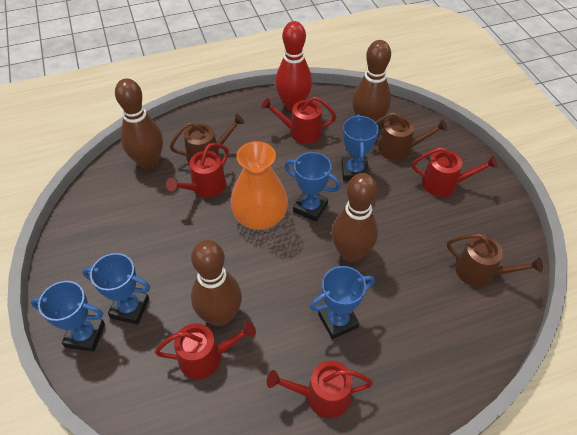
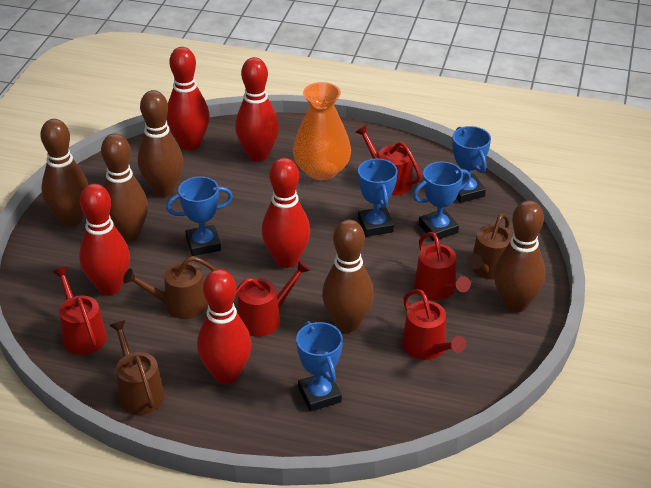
brown bowling pin: 4 -> 5
red bowling pin: 1 -> 5

